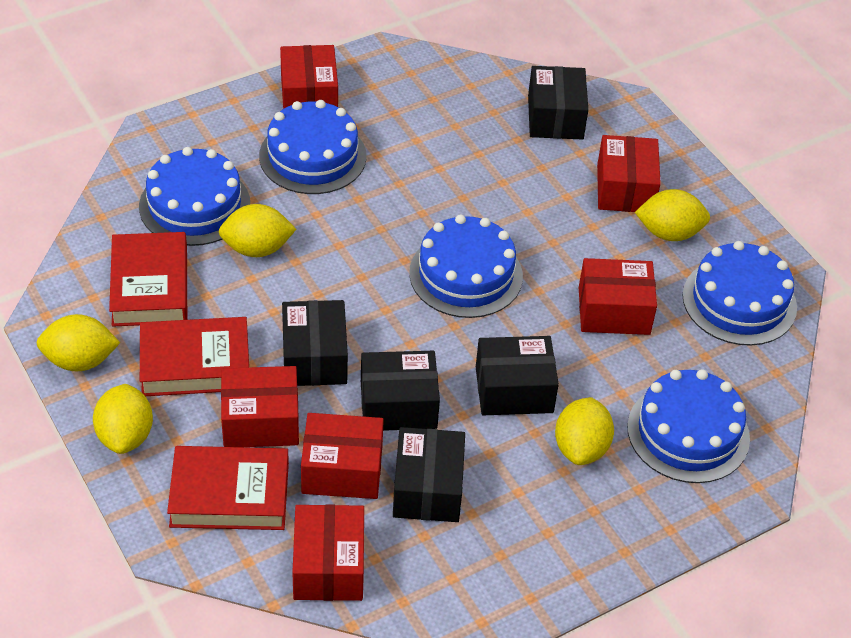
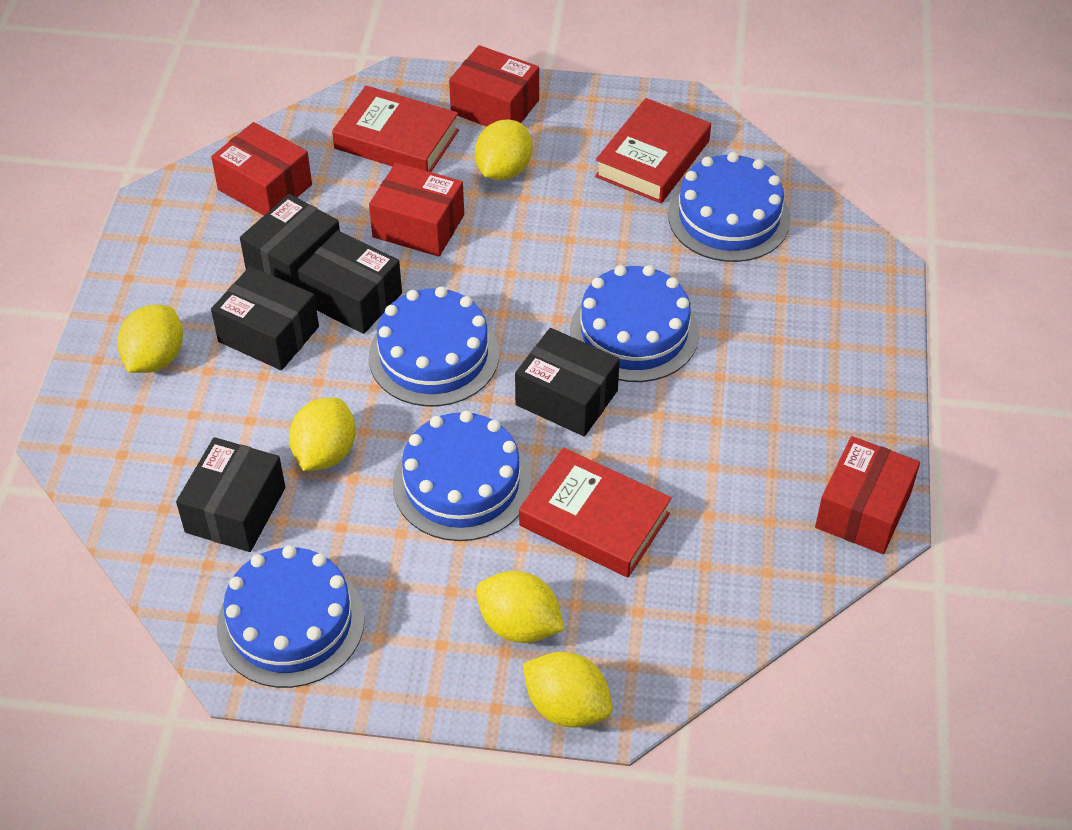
red box: 6 -> 4

